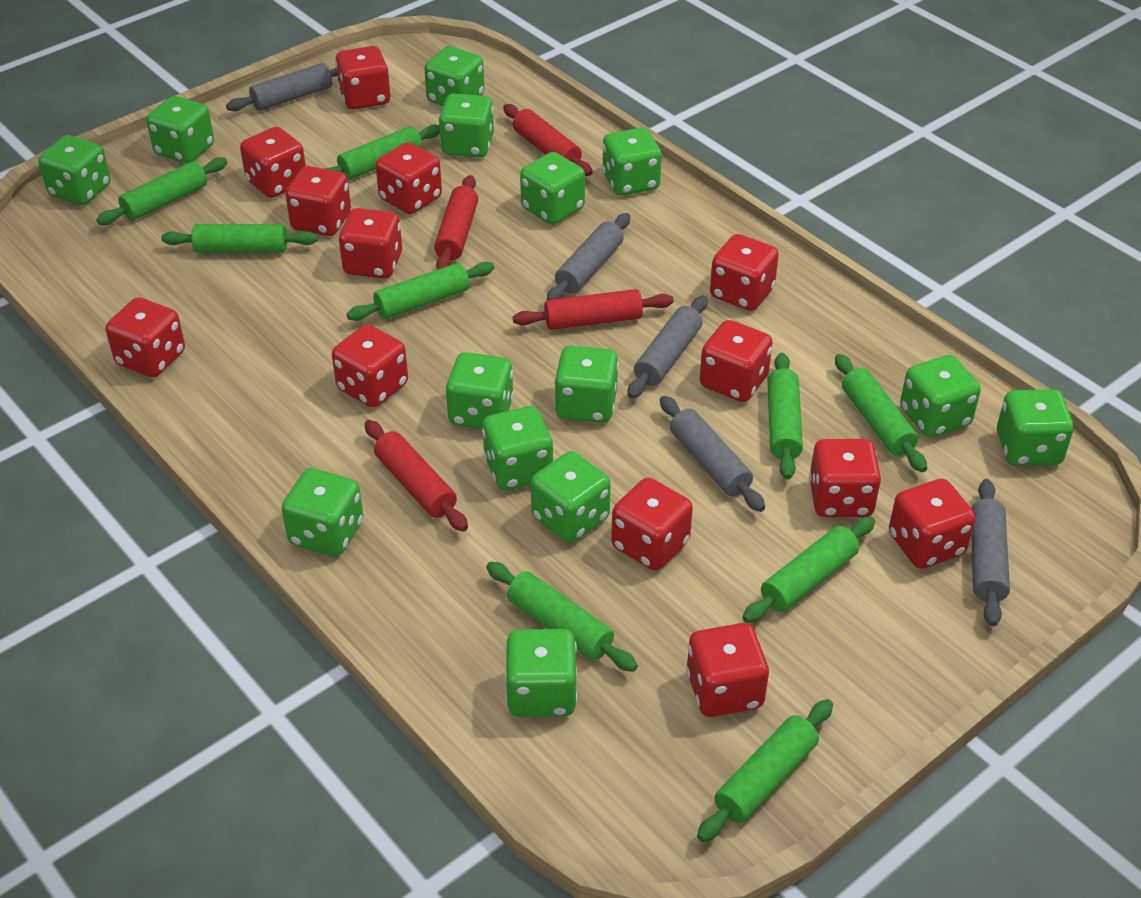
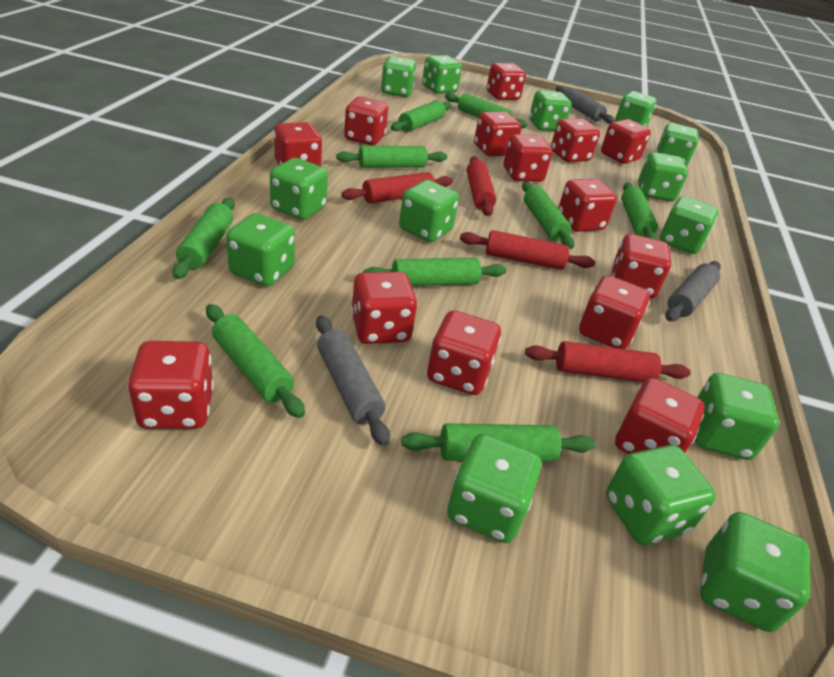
grey rolling pin: 5 -> 3
red dice: 13 -> 14

